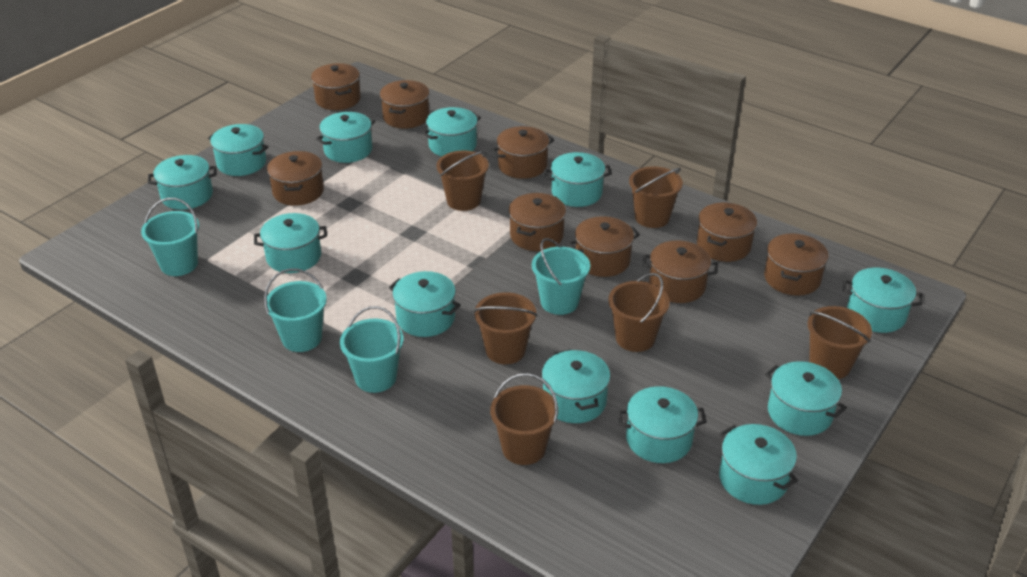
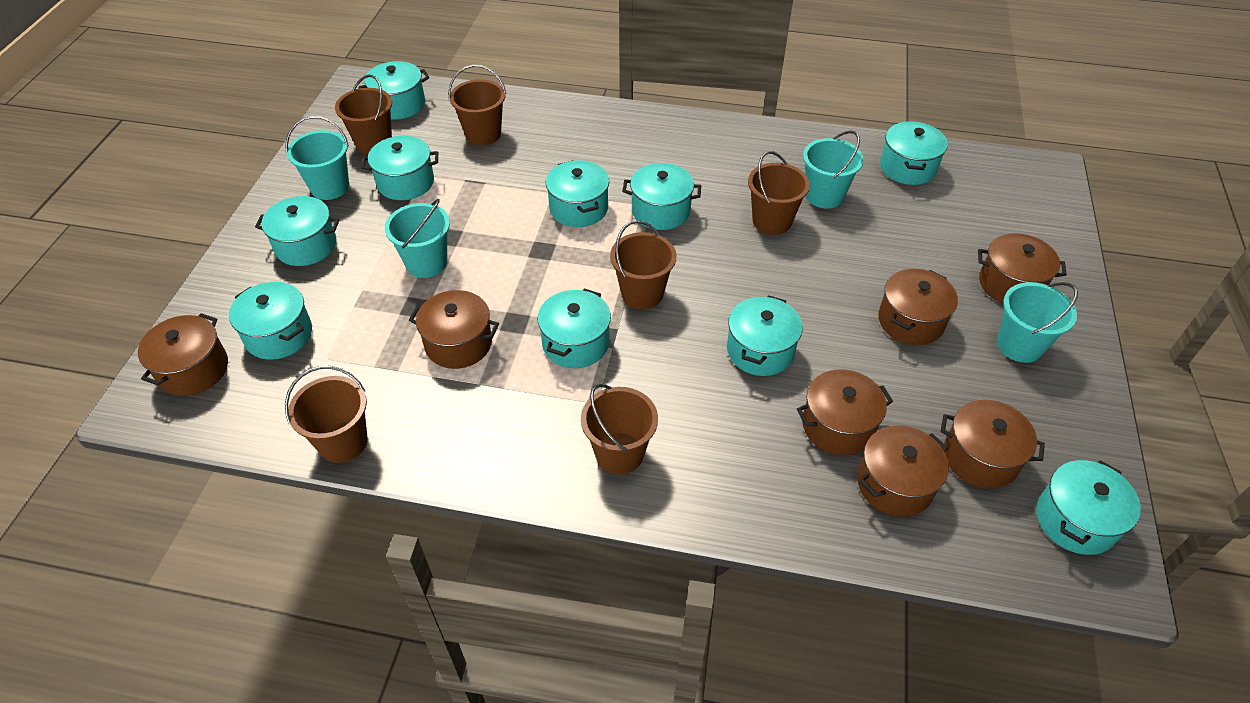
brown pot: 9 -> 7
turquoise pot: 12 -> 10

